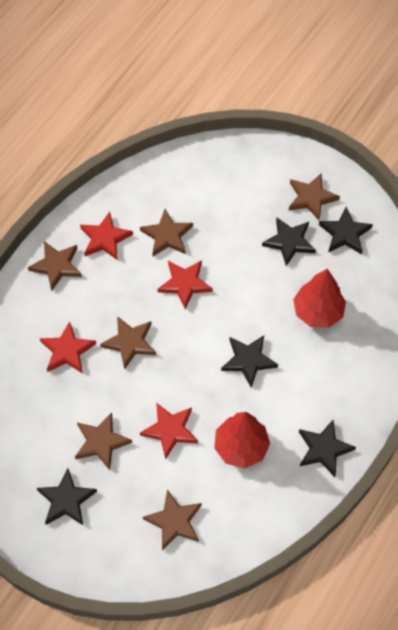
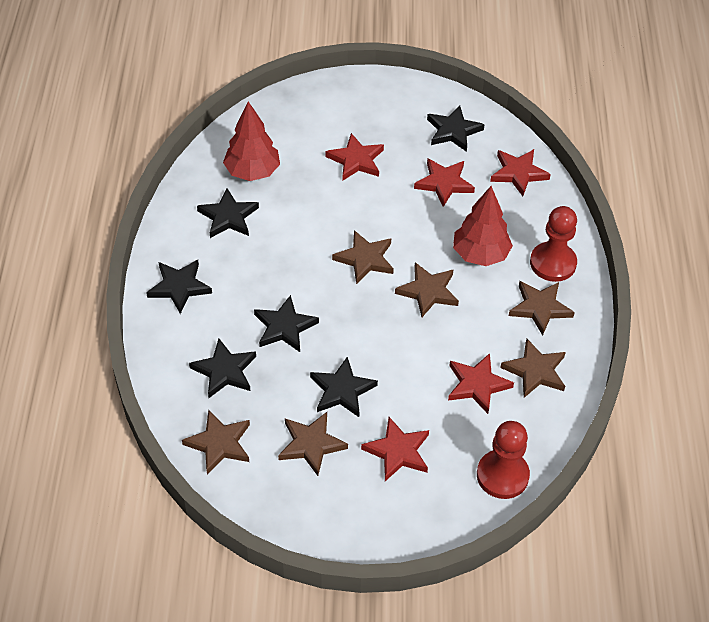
black star: 5 -> 6
red pawn: 0 -> 2
red star: 4 -> 5

